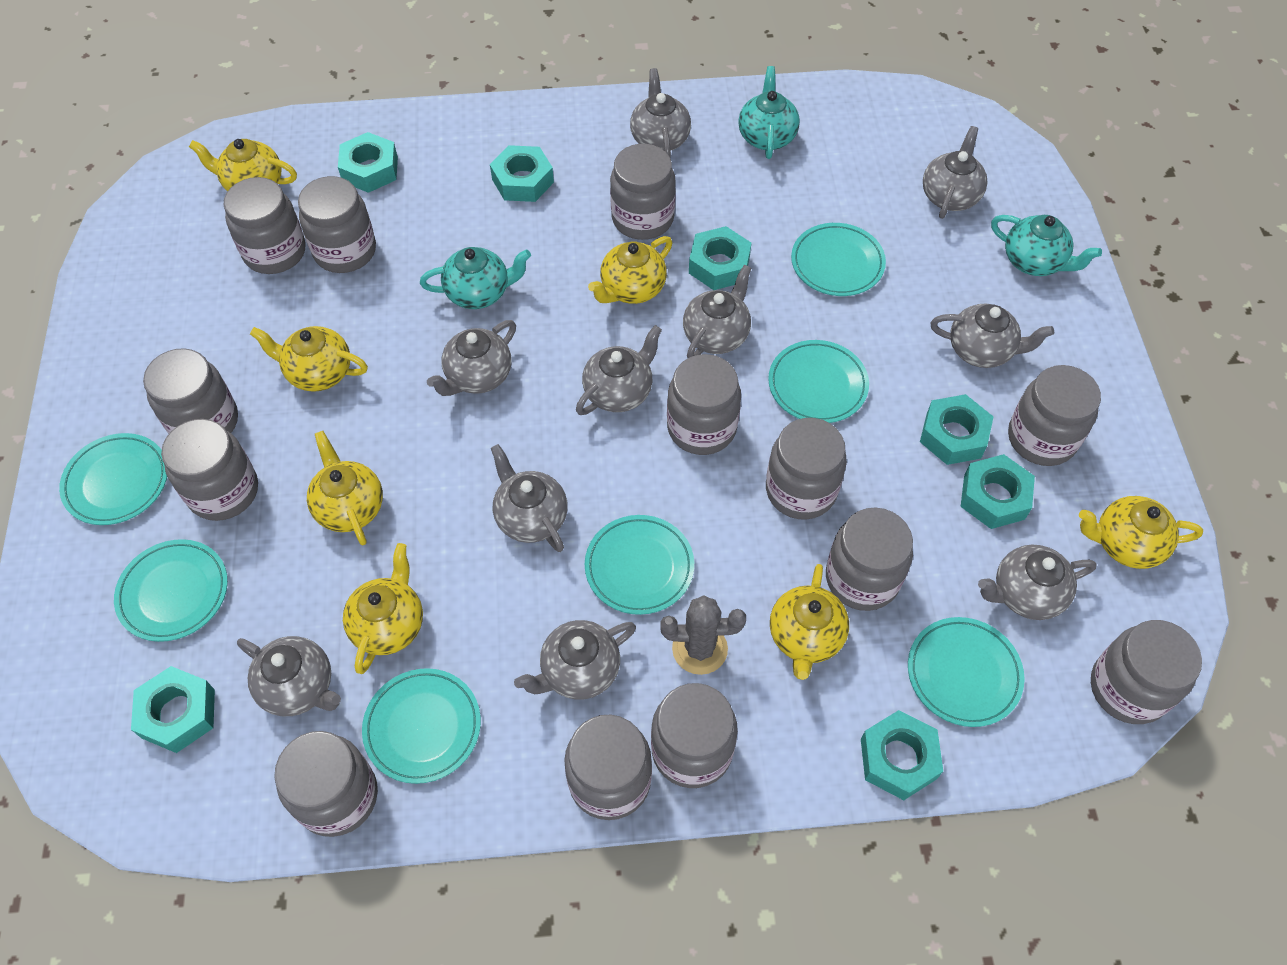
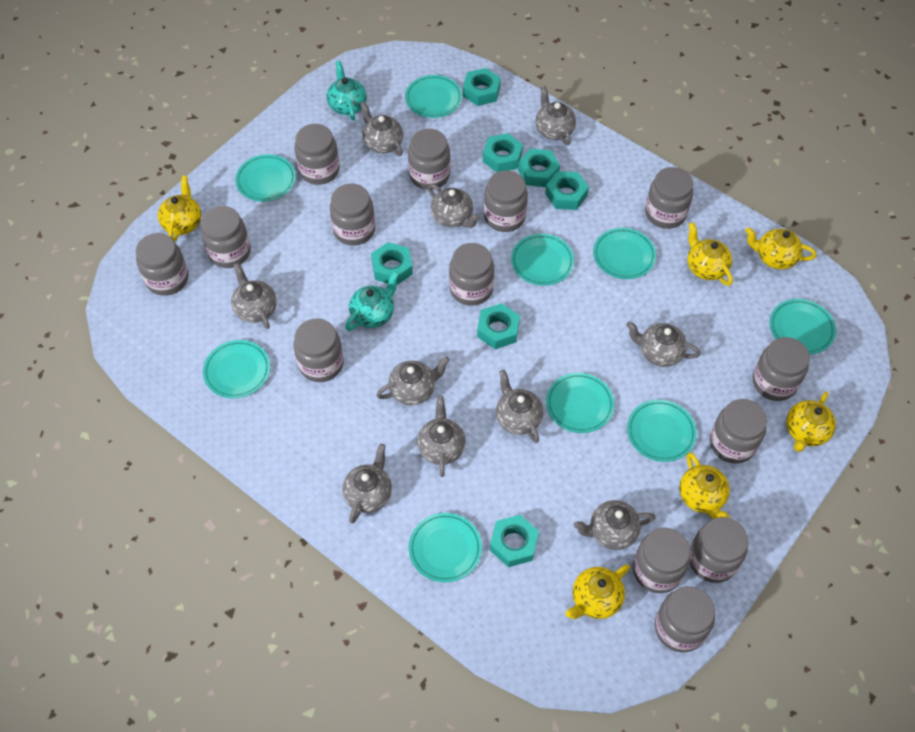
grey cactus: 1 -> 0
grey jar: 13 -> 14
turquoise plate: 7 -> 9
turquoise teapot: 3 -> 2
yellow teapot: 7 -> 6

